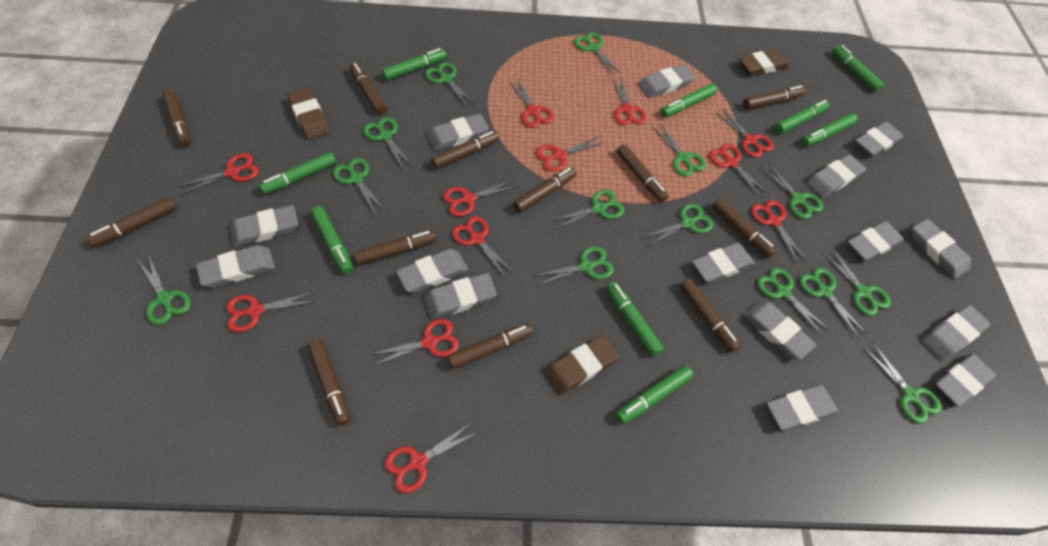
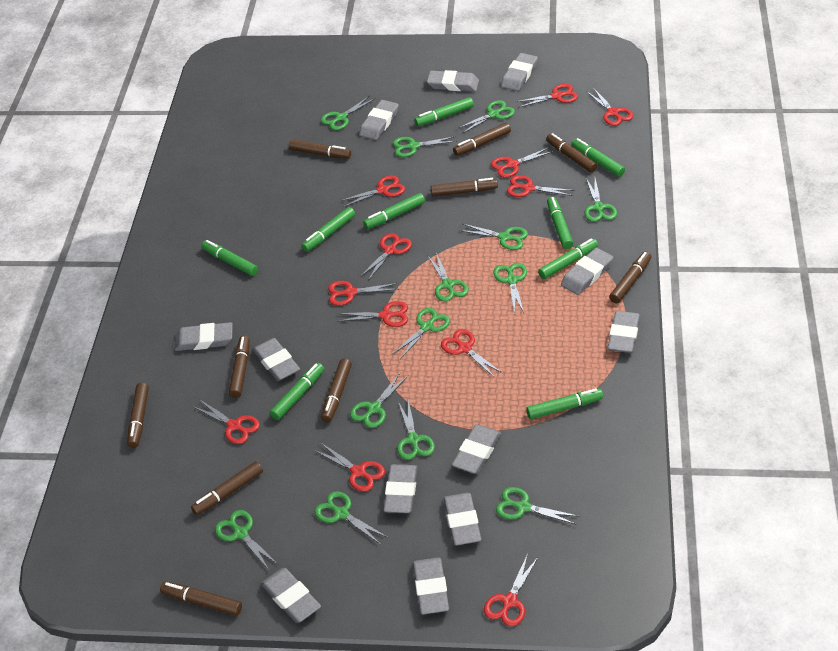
brown eraser: 3 -> 0
brown marker: 12 -> 10
green scissors: 14 -> 13
grey eraser: 15 -> 12

